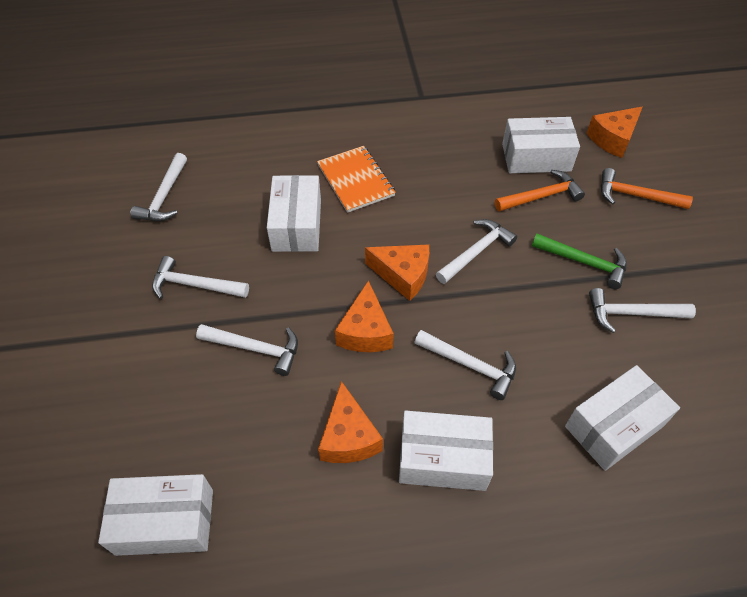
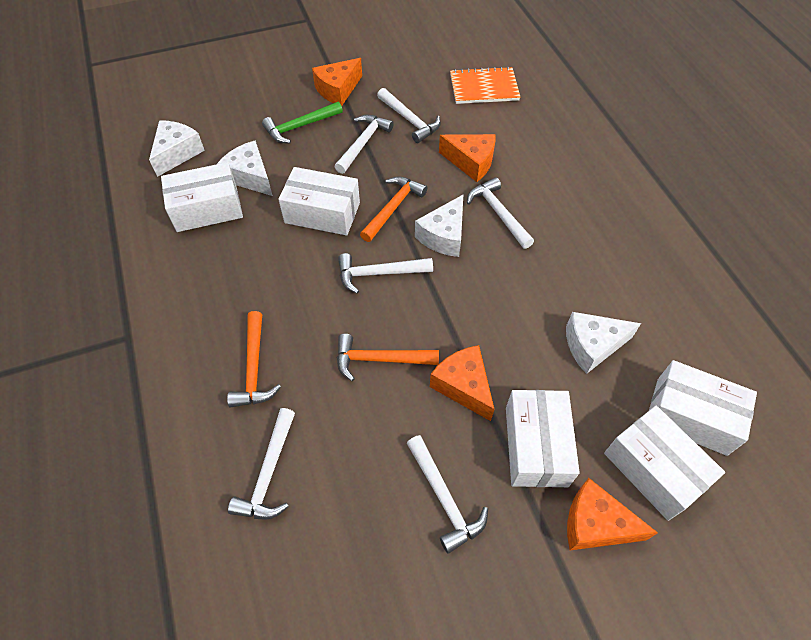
orange hammer: 2 -> 3
white cheese: 0 -> 4

